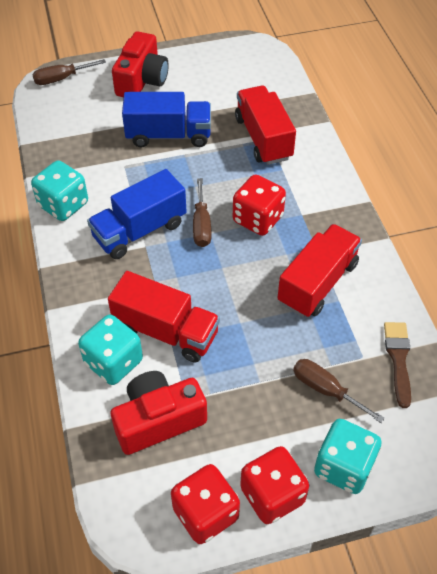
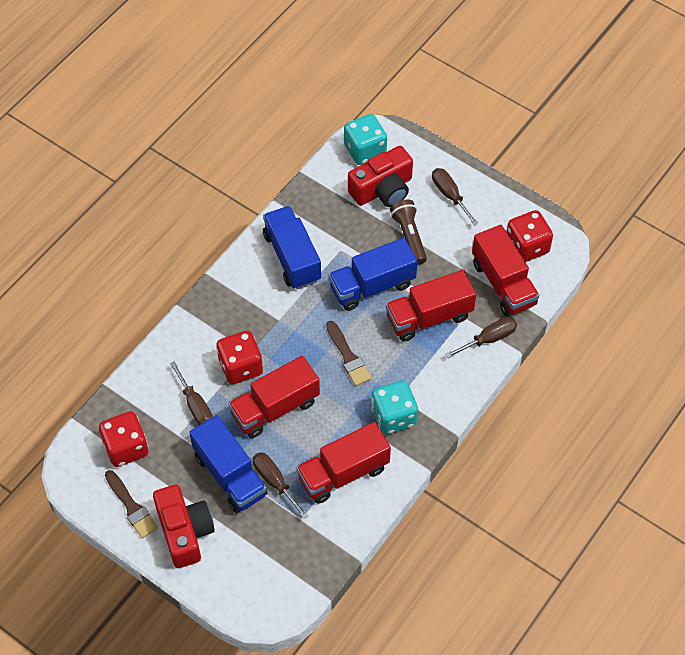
blue truck: 2 -> 3
brown brush: 1 -> 2
brown flashlight: 0 -> 1
brown screwdriver: 3 -> 4
red truck: 3 -> 4
turquoise dice: 3 -> 2

